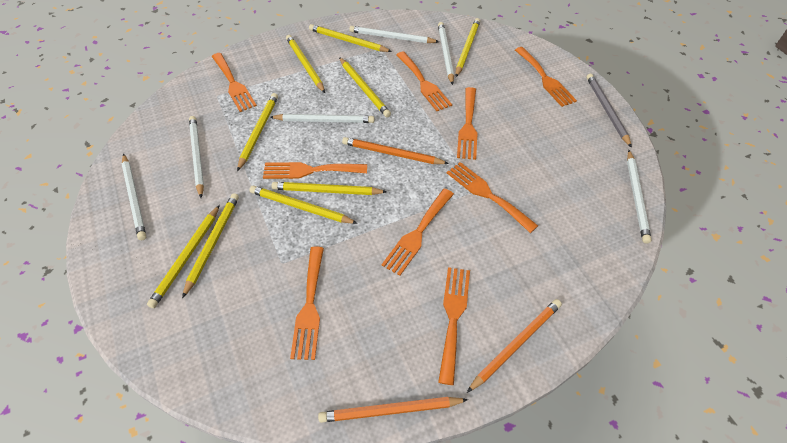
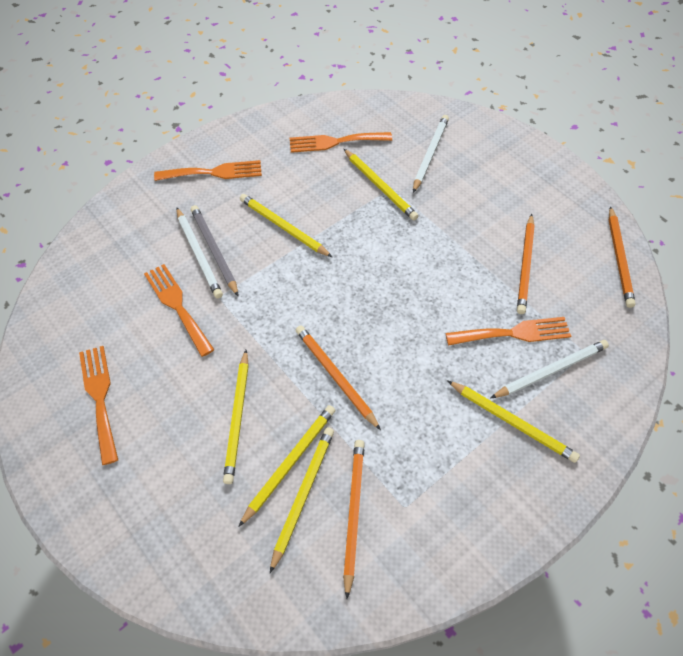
orange fork: 9 -> 5
orange pencil: 3 -> 4
white pencil: 6 -> 3
yellow pencil: 9 -> 6

